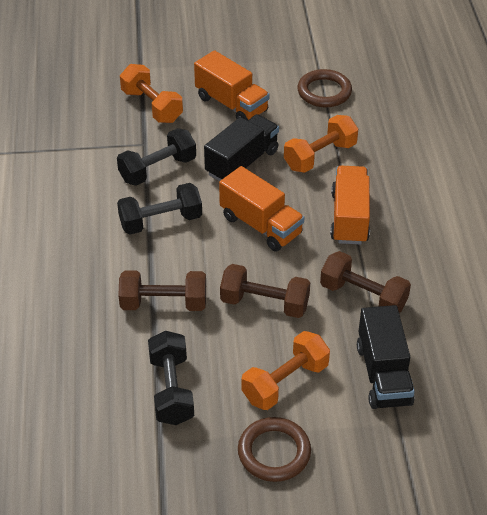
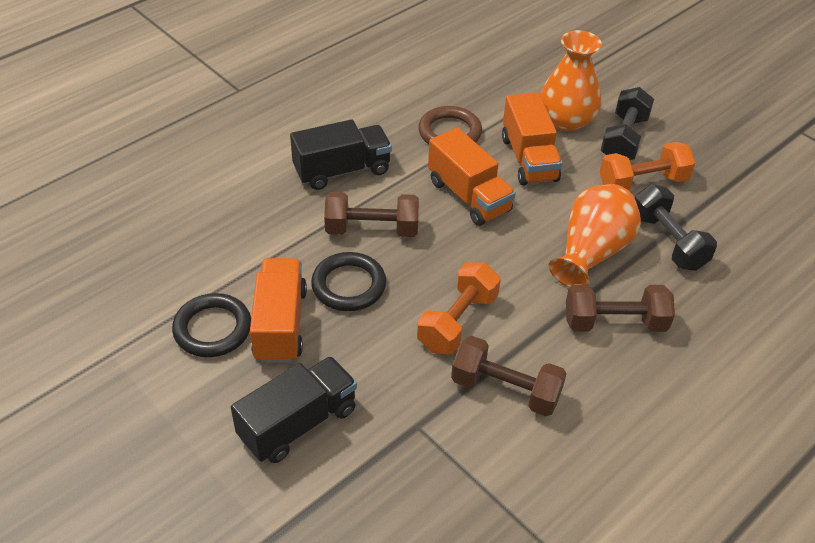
black dumbbell: 3 -> 2
black ring: 0 -> 2
brown ring: 2 -> 1
orange dumbbell: 3 -> 2
orange vase: 0 -> 2

